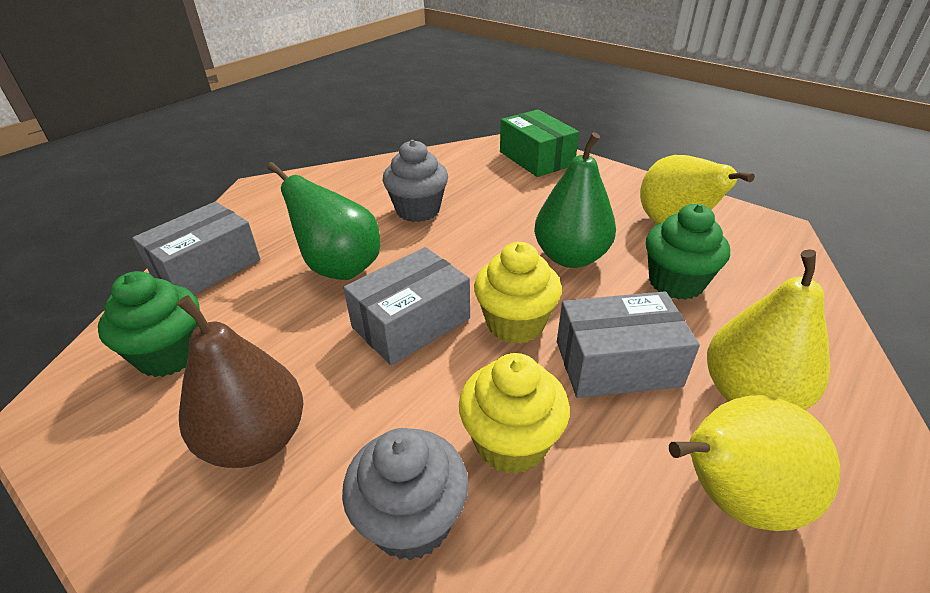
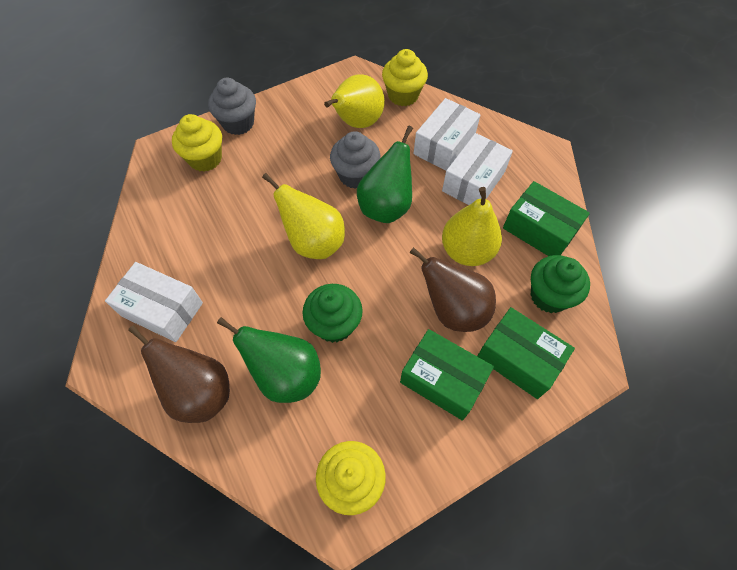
brown pear: 1 -> 2
green box: 1 -> 3
grey box: 3 -> 0
white box: 0 -> 3
yellow cupcake: 2 -> 3

